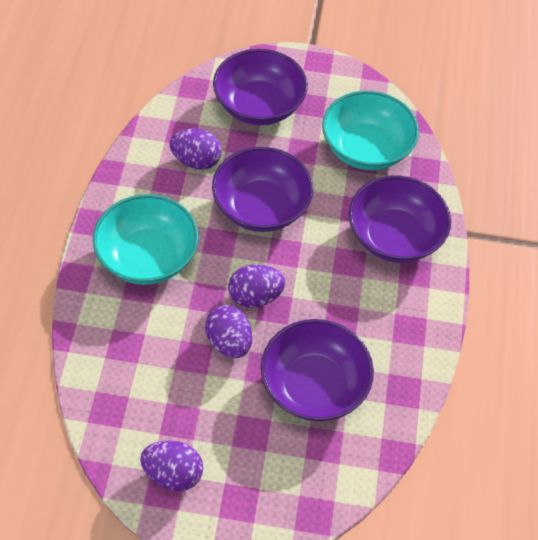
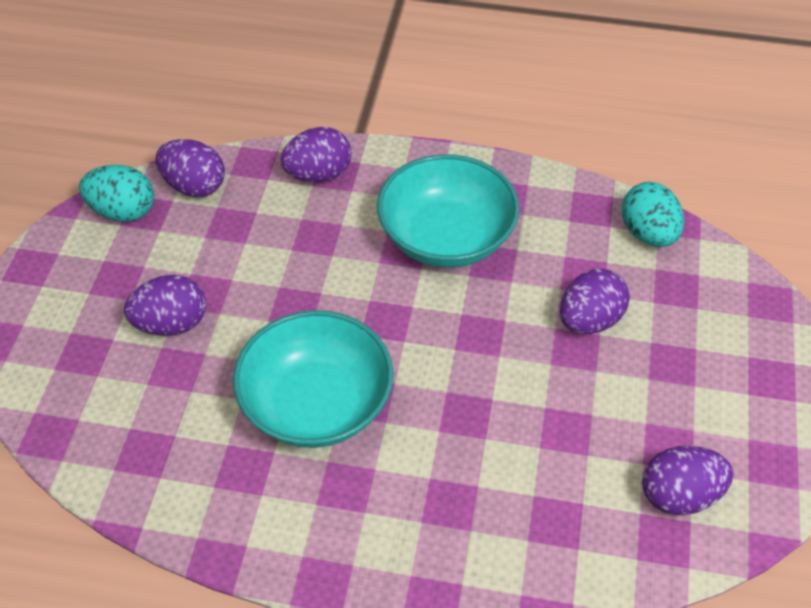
purple bowl: 4 -> 0
purple egg: 4 -> 5
turquoise egg: 0 -> 2

